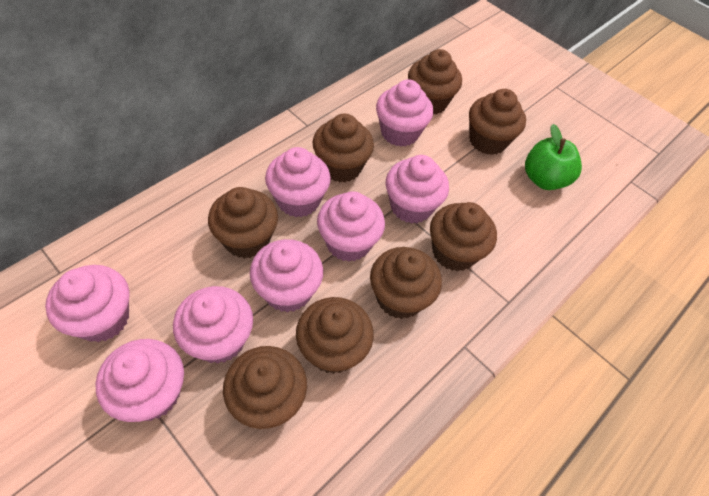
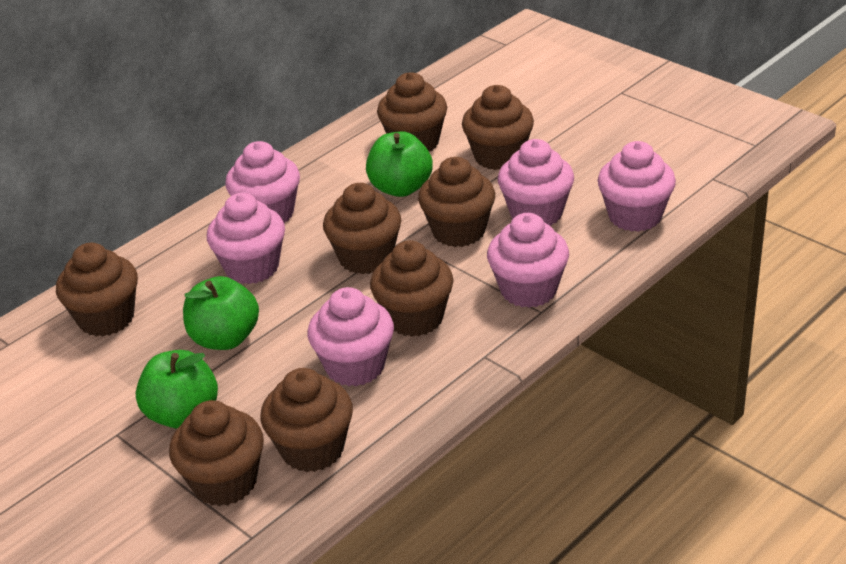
green apple: 1 -> 3
pink cupcake: 8 -> 6

